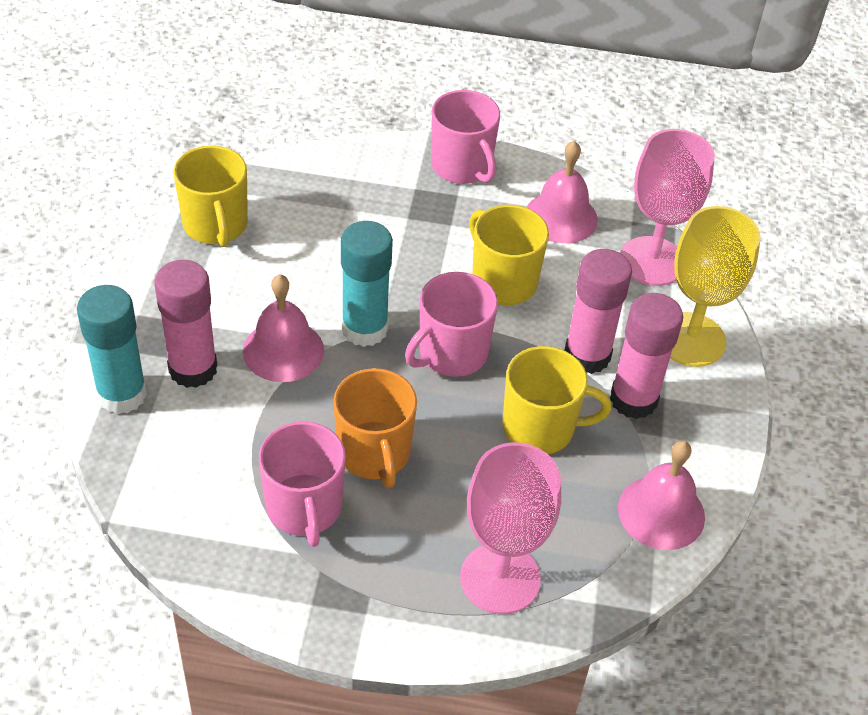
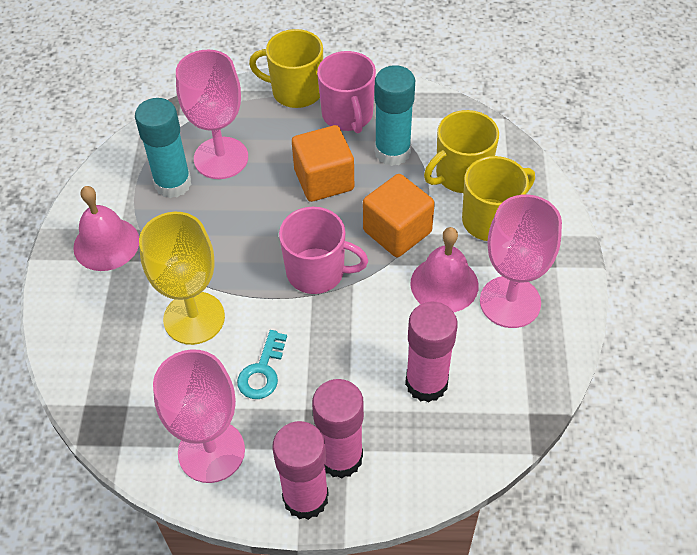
orange cube: 0 -> 2
orange mug: 1 -> 0
pink bell: 3 -> 2
pink goblet: 2 -> 3
pink mug: 3 -> 2
turquoise key: 0 -> 1

